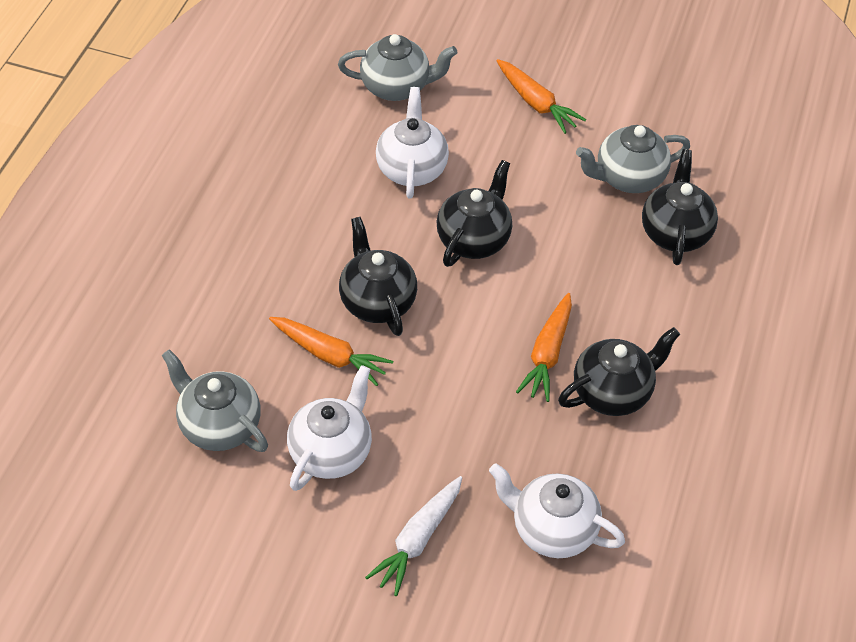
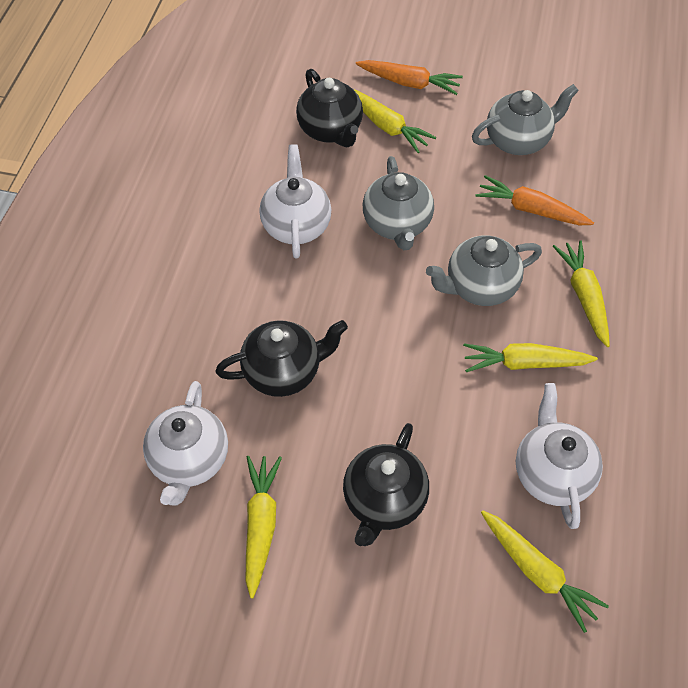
black teapot: 4 -> 3
orange carrot: 3 -> 2
white carrot: 1 -> 0
yellow carrot: 0 -> 5

